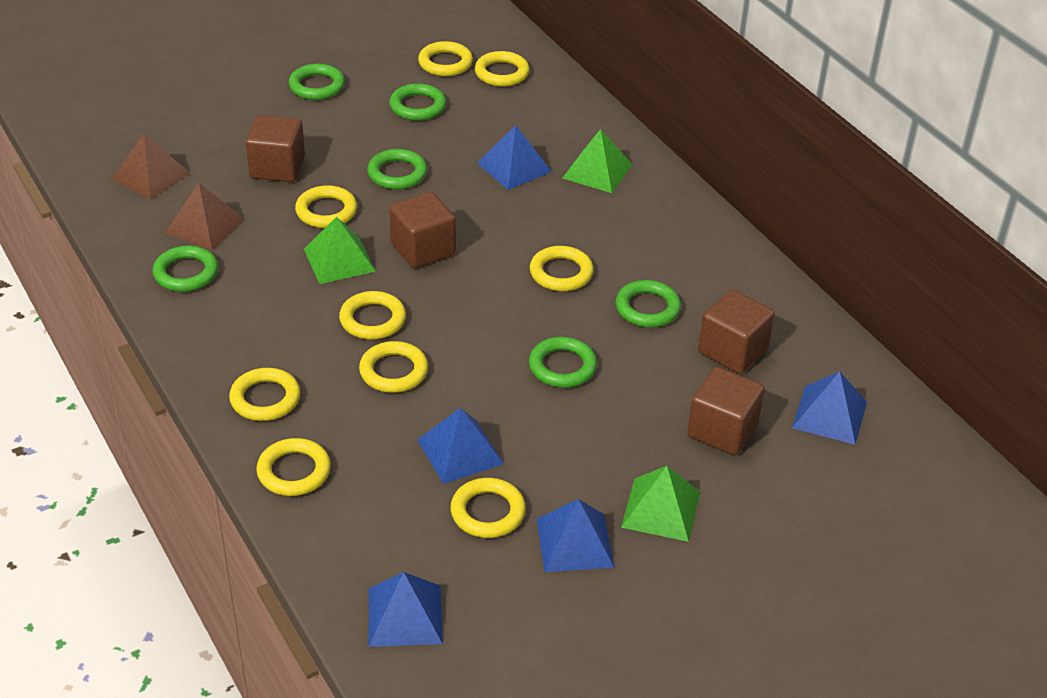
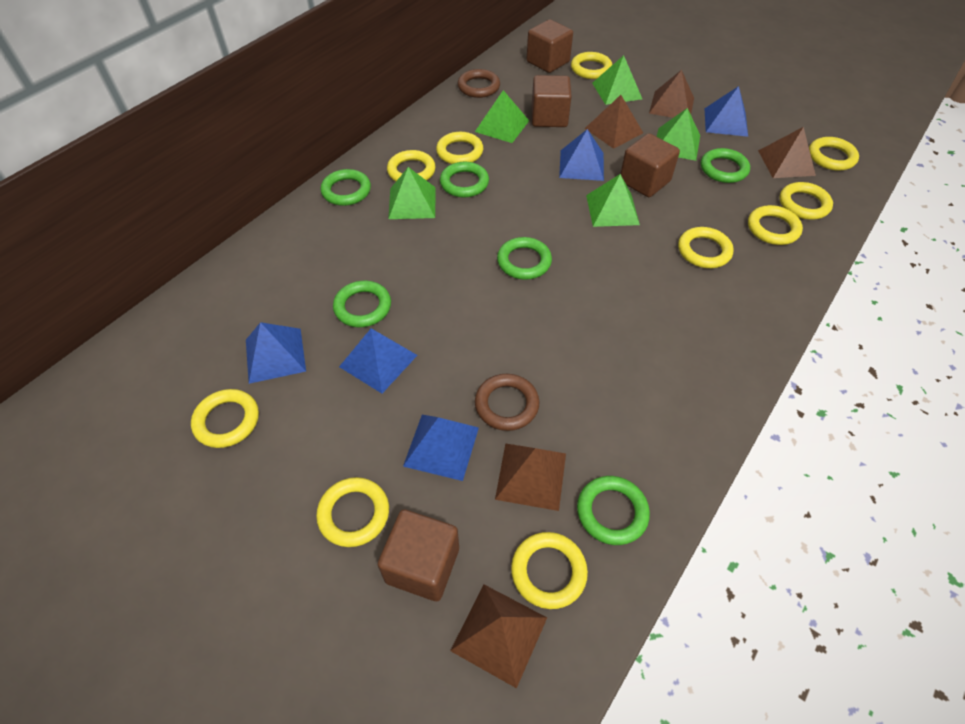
brown pyramid: 2 -> 5
brown ring: 0 -> 2
green pyramid: 3 -> 5
yellow ring: 9 -> 10

